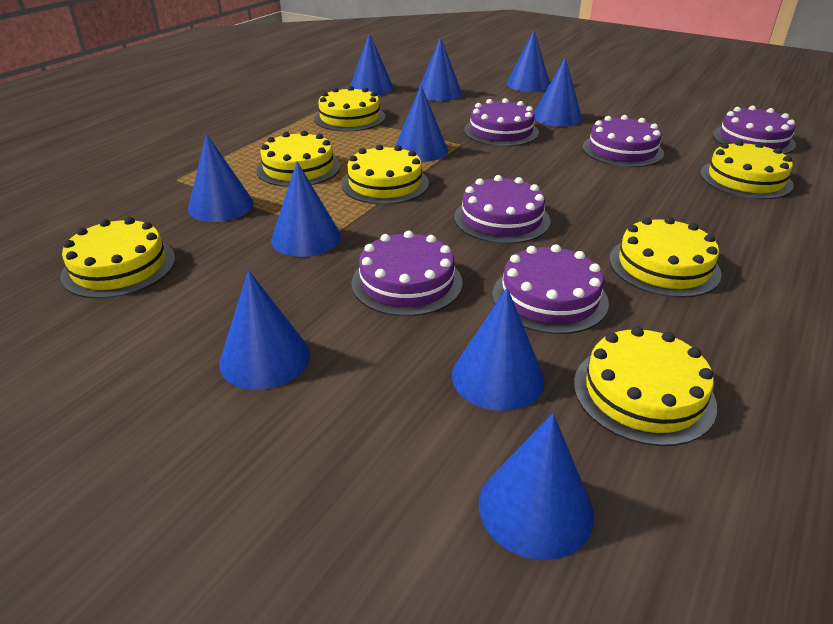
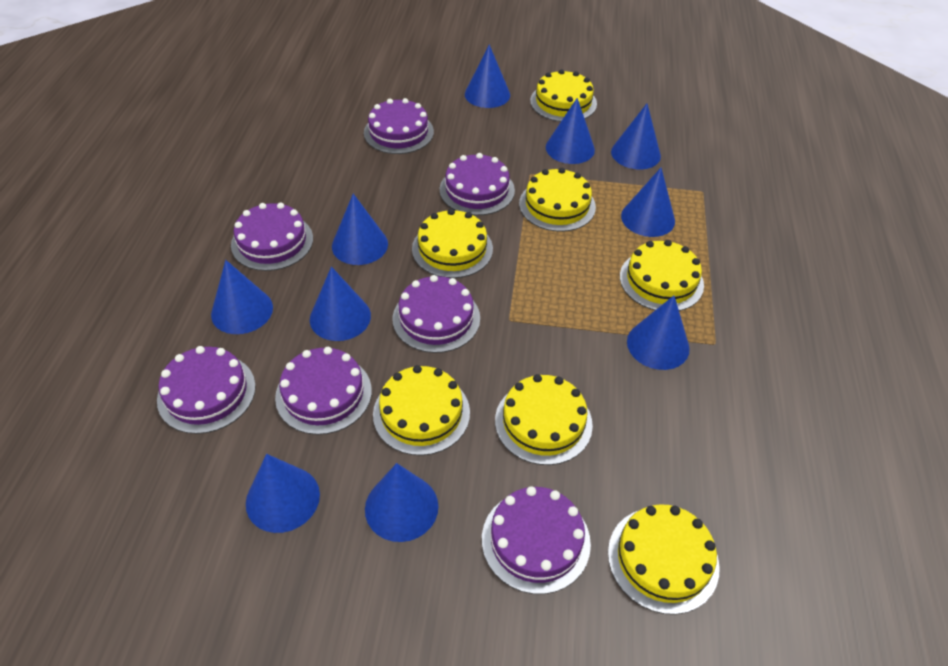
purple cake: 6 -> 7

